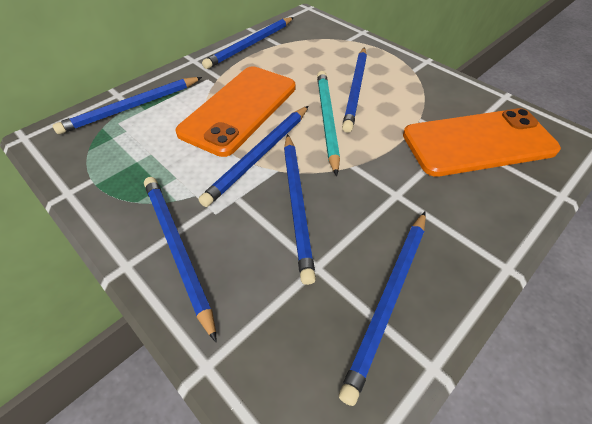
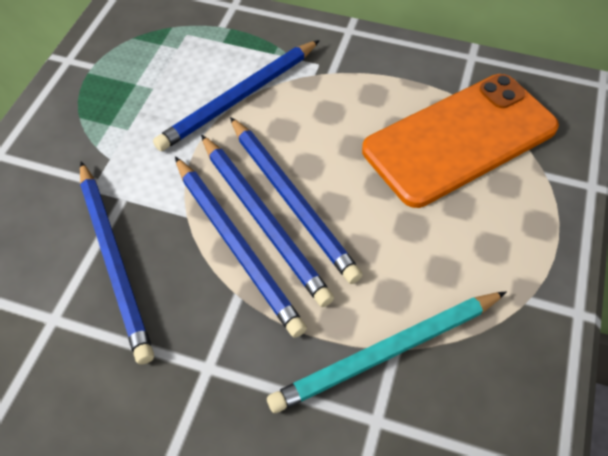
blue pencil: 7 -> 5
orange phone: 2 -> 1

